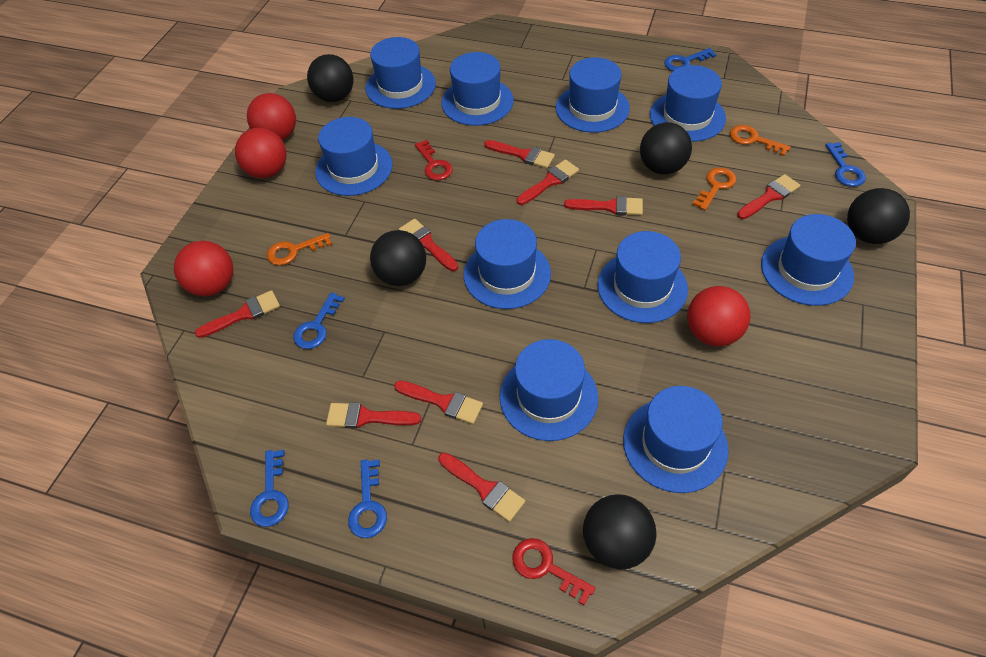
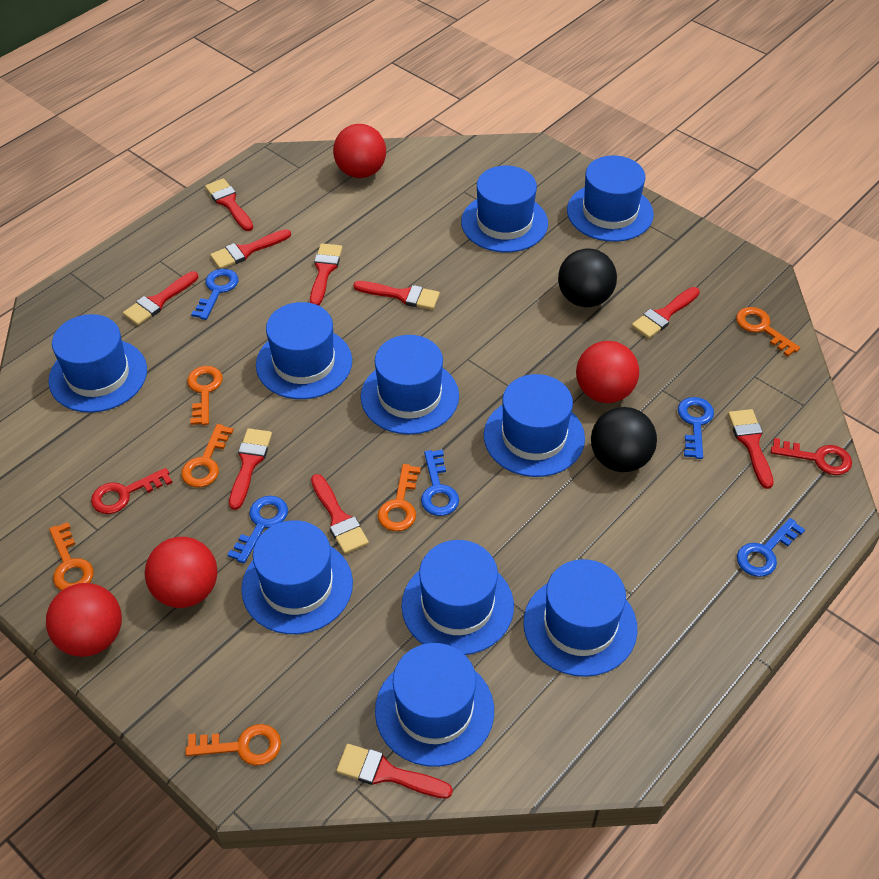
black ball: 5 -> 2
orange key: 3 -> 6
red brush: 9 -> 10

